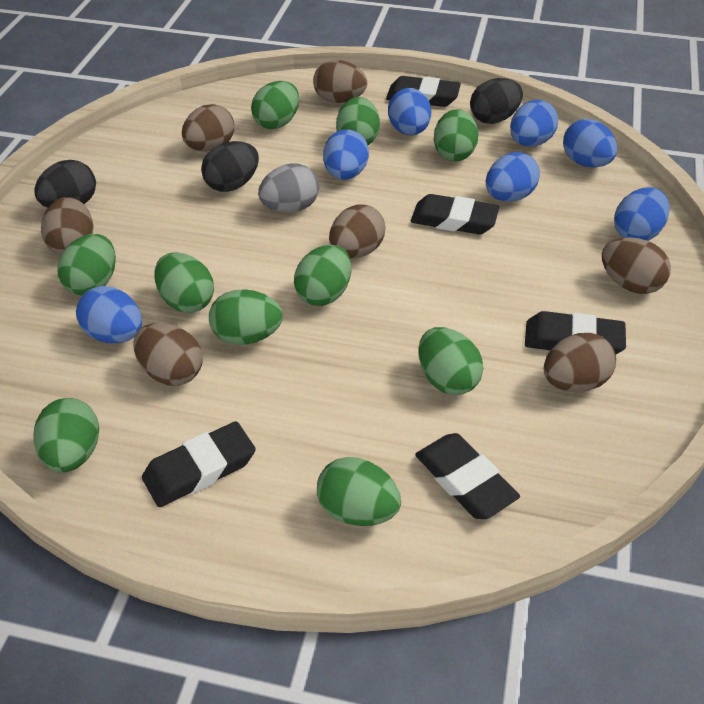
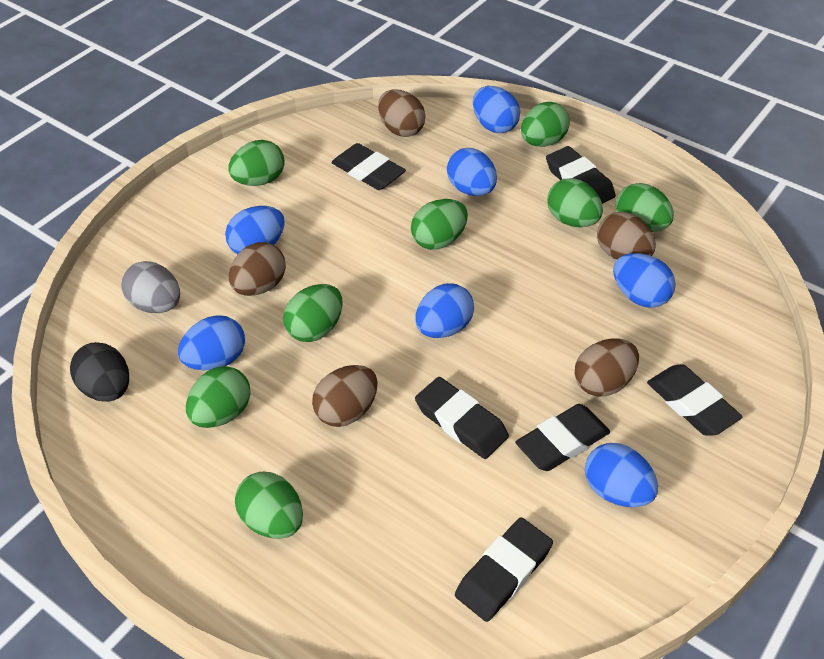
black egg: 3 -> 1
black eraser: 5 -> 6
brown egg: 7 -> 5
green egg: 10 -> 8

